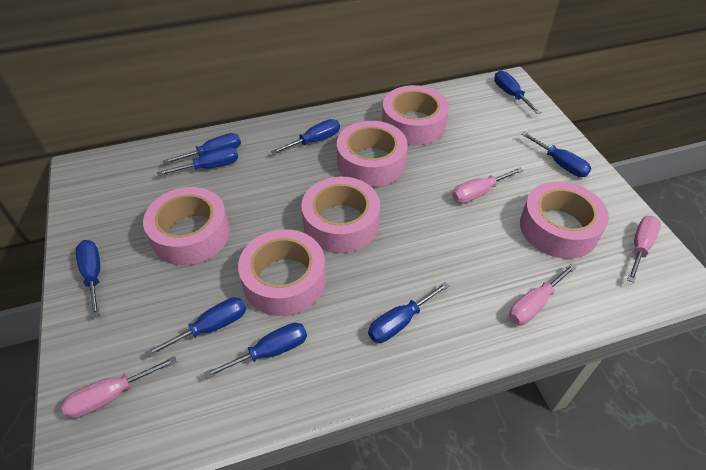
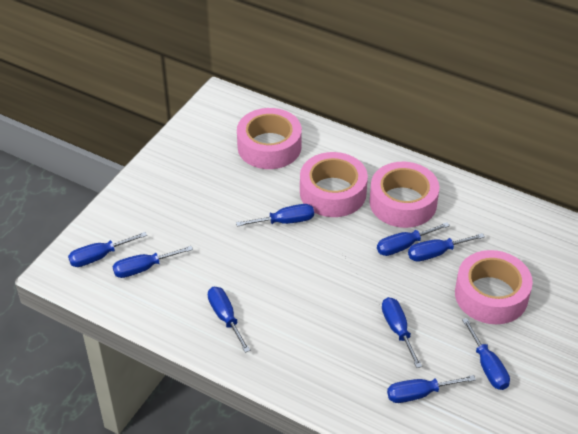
pink screwdriver: 4 -> 0
pink tape: 6 -> 4

